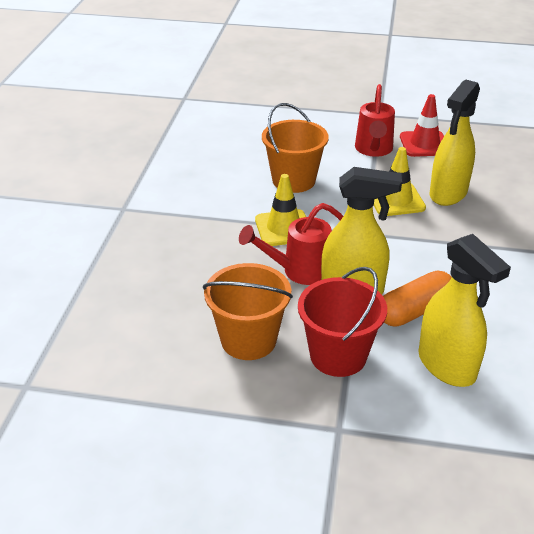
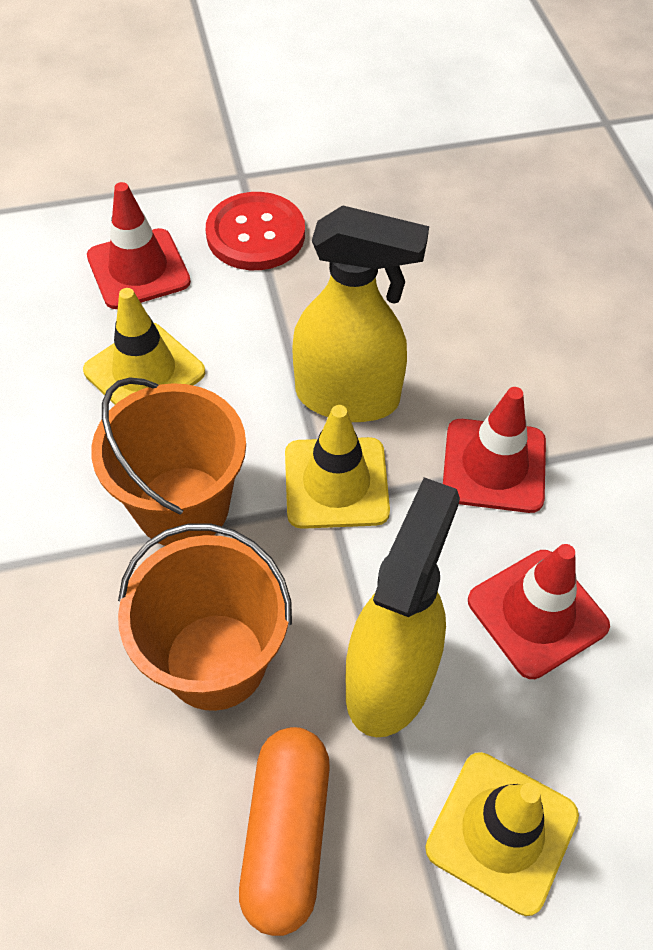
red bucket: 1 -> 0
red button: 0 -> 1
red traffic cone: 1 -> 3
red watering can: 2 -> 0
yellow spray bottle: 3 -> 2
yellow traffic cone: 2 -> 3

